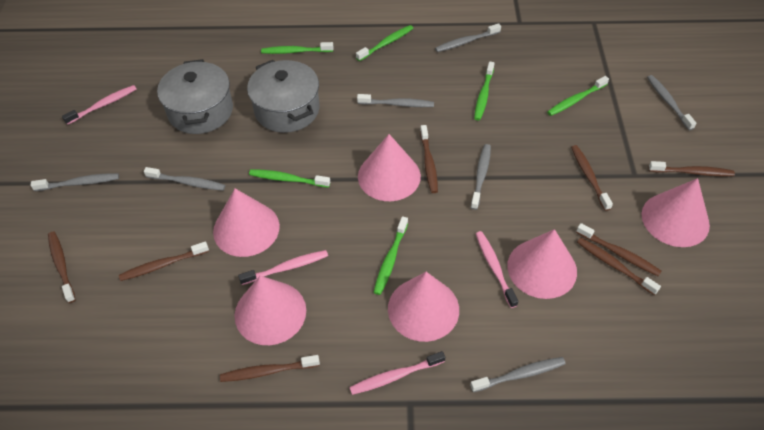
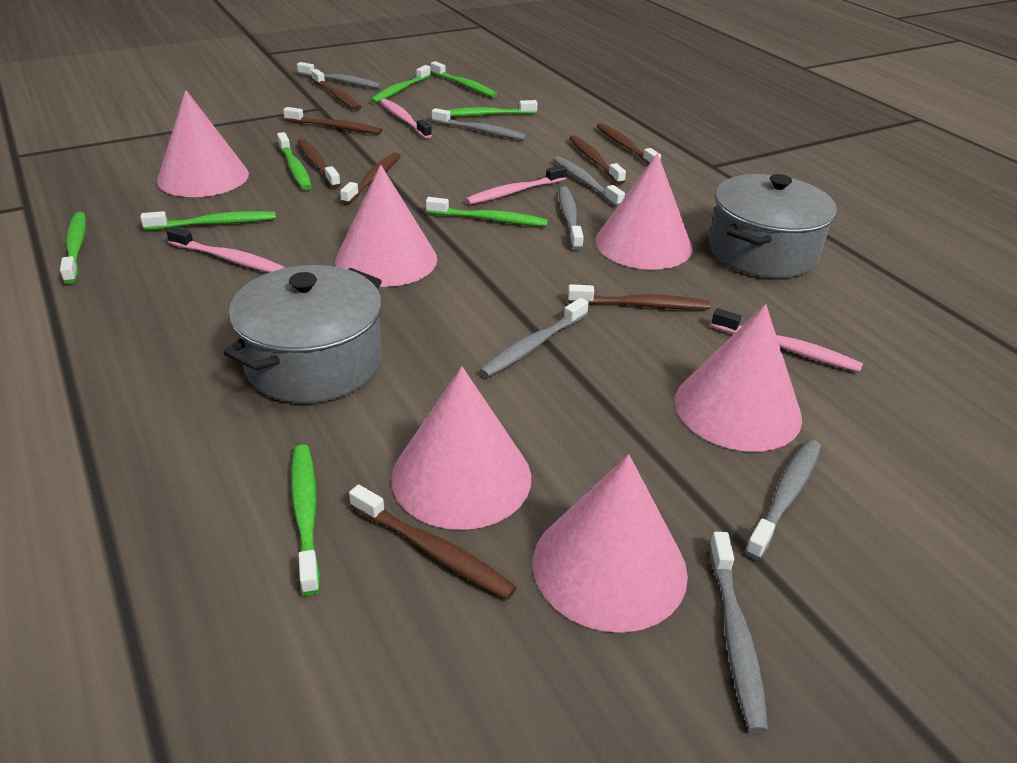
green toothbrush: 6 -> 8

